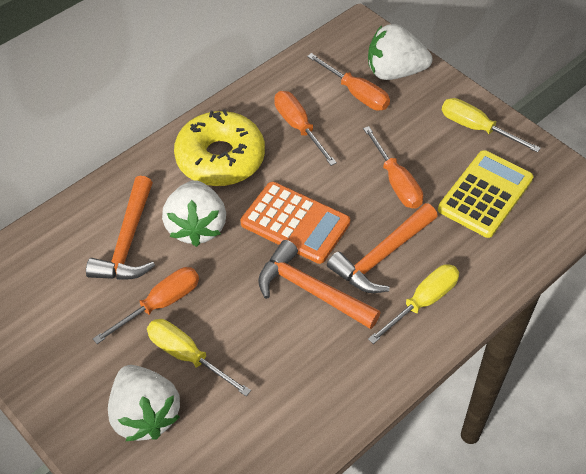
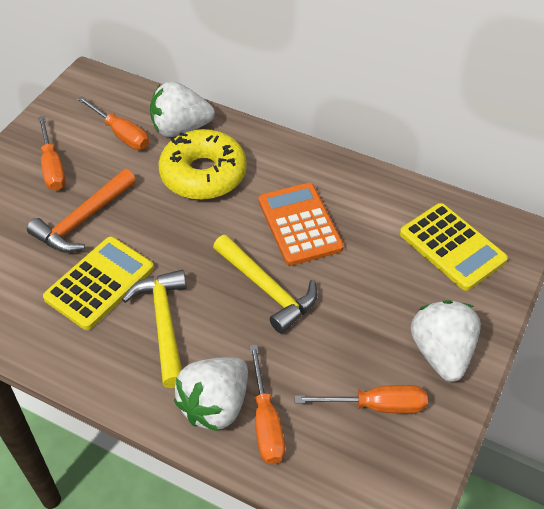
orange hammer: 3 -> 1
yellow calculator: 1 -> 2
yellow hammer: 0 -> 2
yellow screwdriver: 3 -> 0

